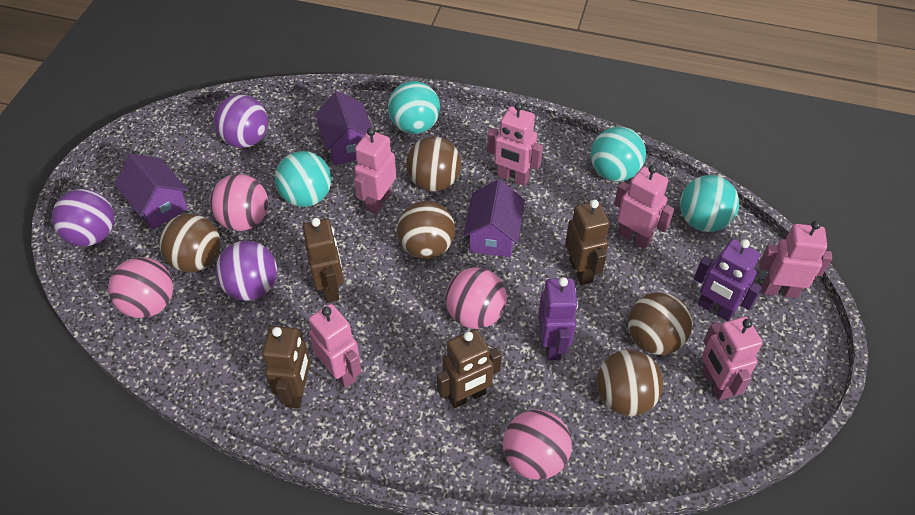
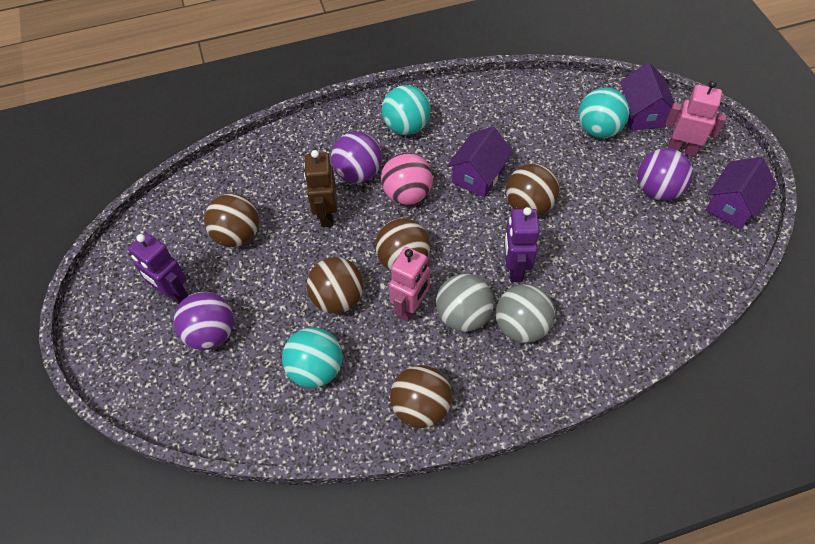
brown robot: 4 -> 1
grey ball: 0 -> 2
pink ball: 4 -> 1
pink robot: 6 -> 2
turquoise ball: 4 -> 3

